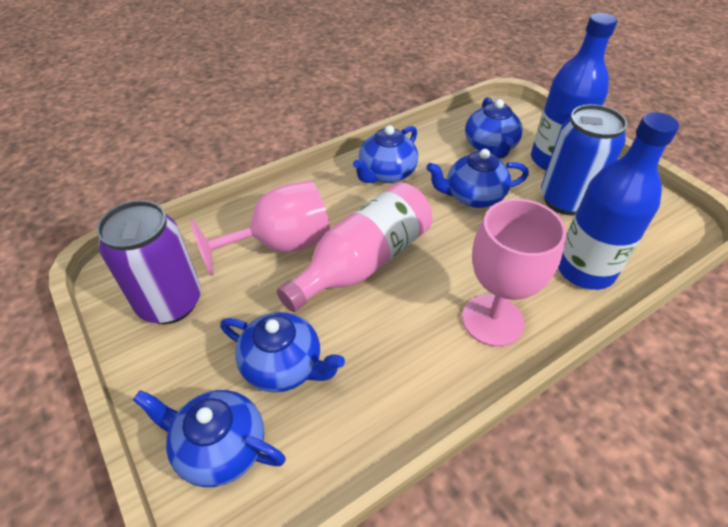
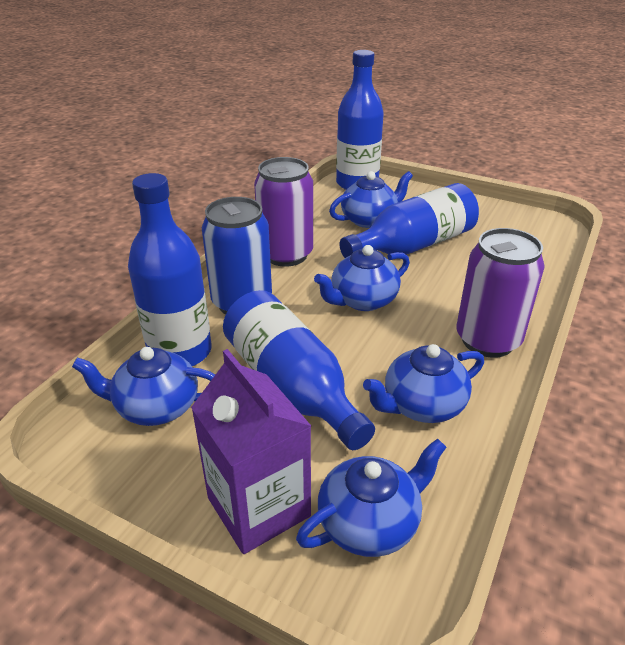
blue bottle: 2 -> 4
pink bottle: 1 -> 0
pink goblet: 2 -> 0
purple can: 1 -> 2
purple carton: 0 -> 1

